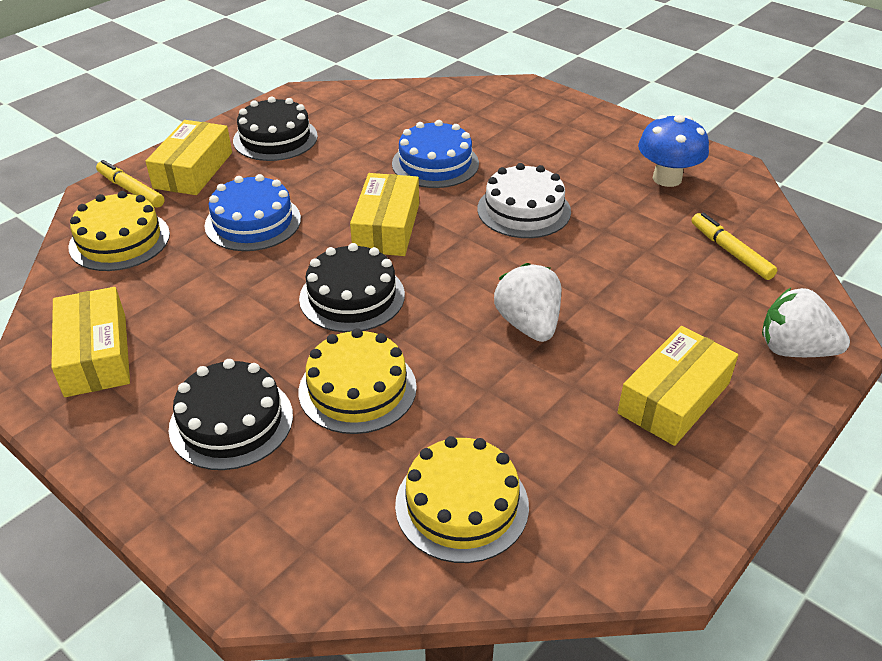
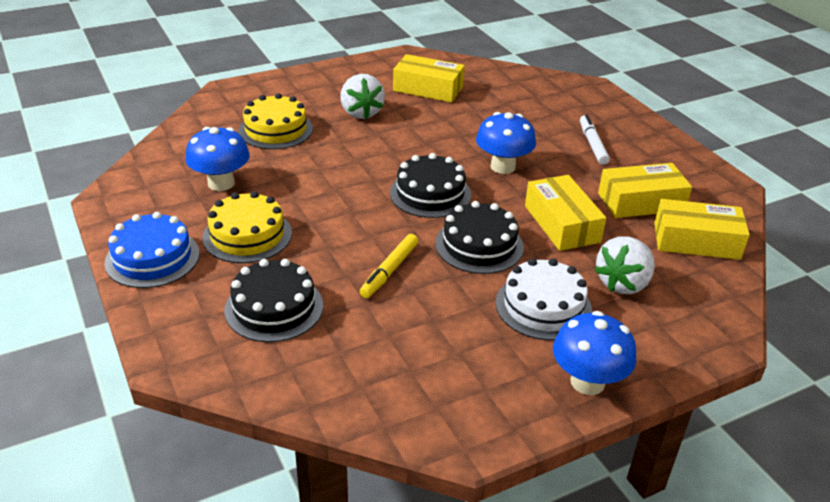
blue cake: 2 -> 1
blue mushroom: 1 -> 3
white marker: 0 -> 1
yellow cake: 3 -> 2
yellow marker: 2 -> 1

